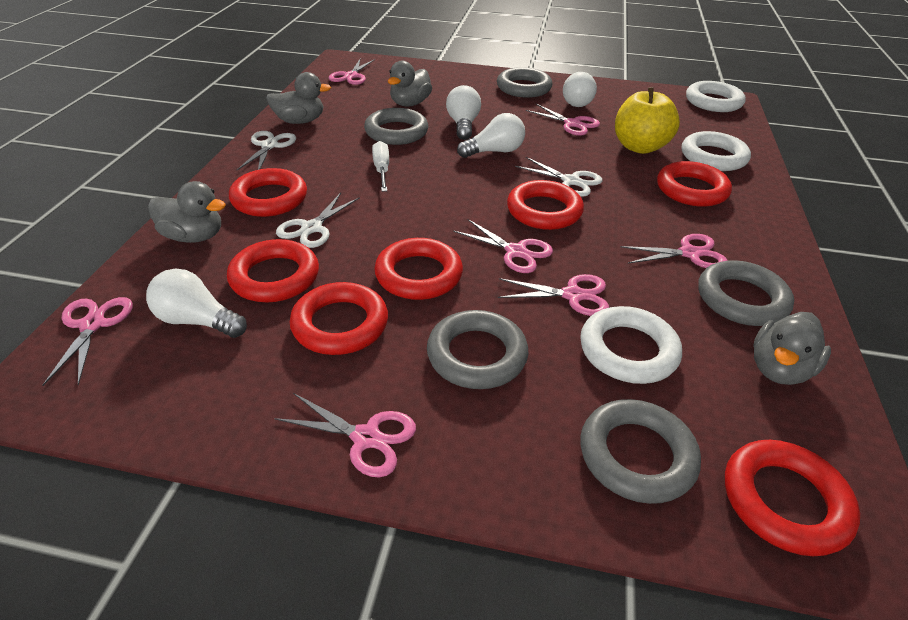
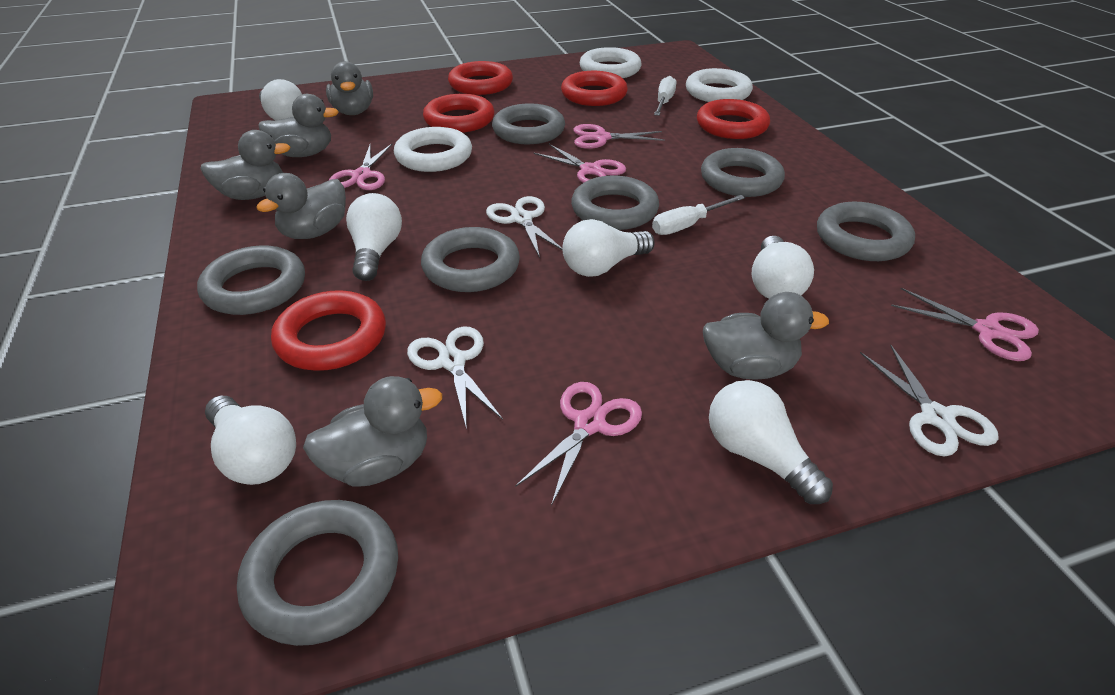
grey duck: 4 -> 6
grey ring: 5 -> 7
pink scissors: 7 -> 5
red ring: 7 -> 5
white light bulb: 4 -> 6
white screwdriver: 1 -> 2
yellow apple: 1 -> 0

